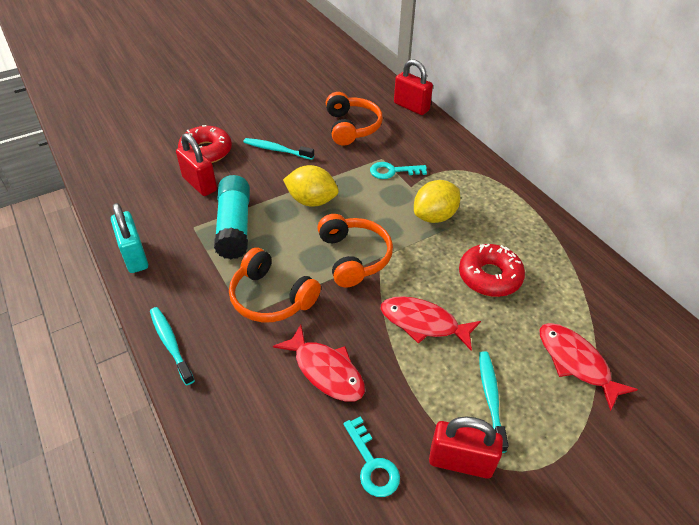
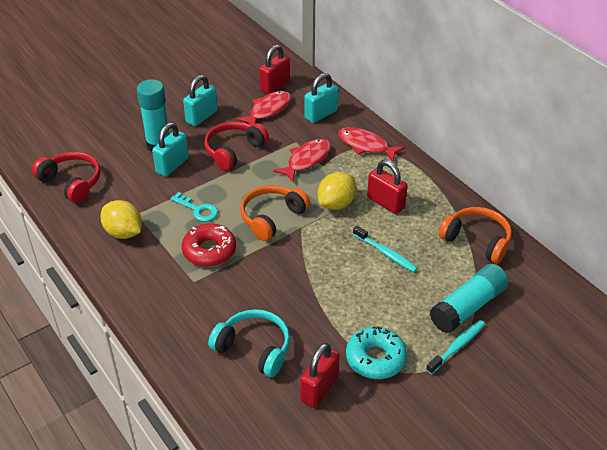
orange headphones: 3 -> 2
red donut: 2 -> 1
red headphones: 0 -> 2
turquoise donut: 0 -> 1
turquoise glue stick: 1 -> 2
turquoise headphones: 0 -> 1
turquoise key: 2 -> 1
turquoise padlock: 1 -> 3
turquoise toothbrush: 3 -> 2

